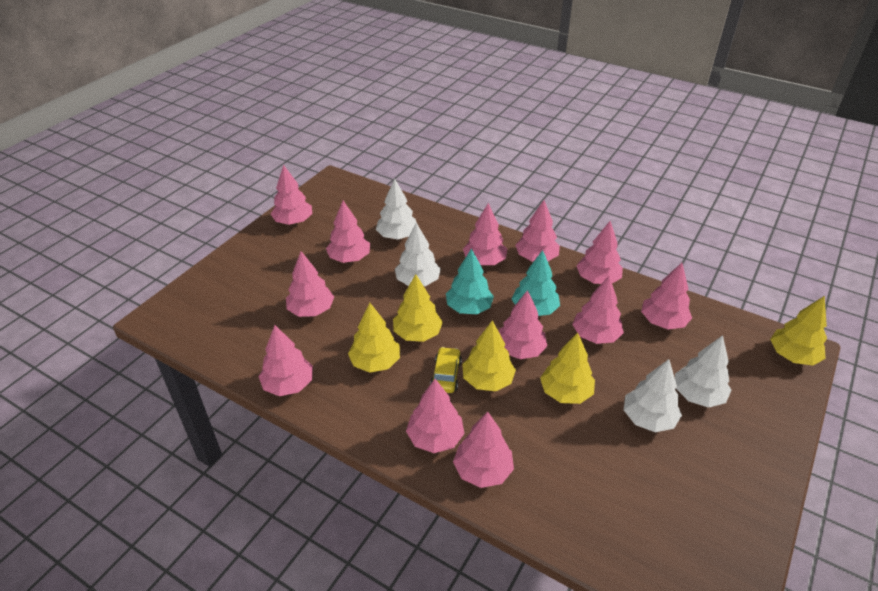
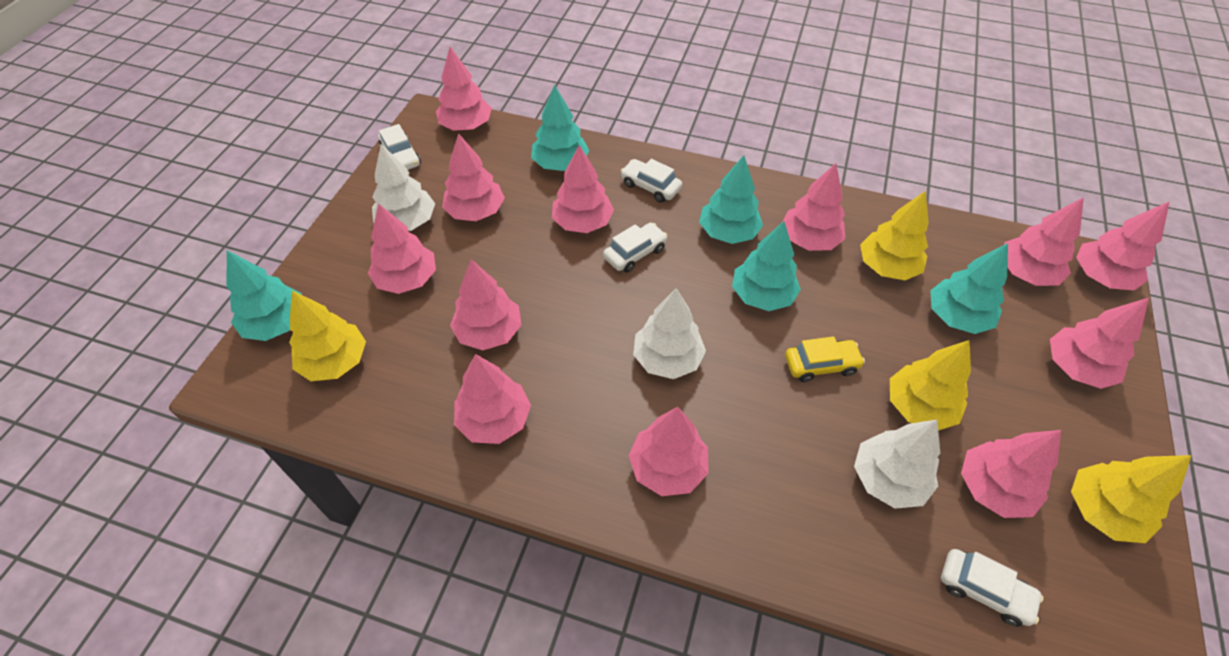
turquoise tree: 2 -> 5
white car: 0 -> 4
white tree: 4 -> 3
yellow tree: 5 -> 4

